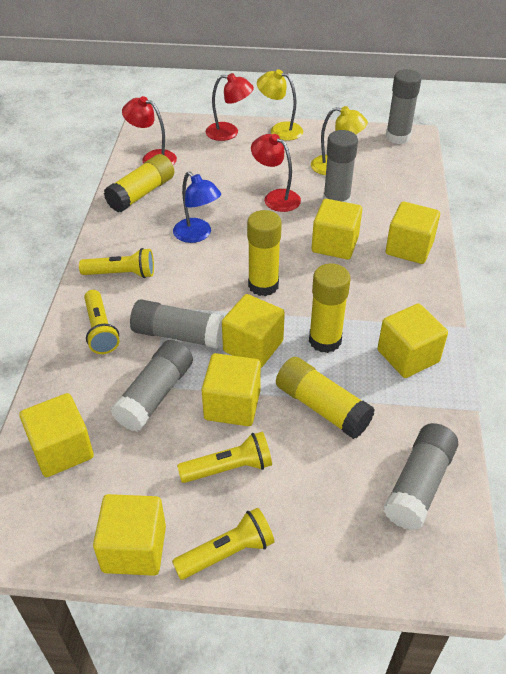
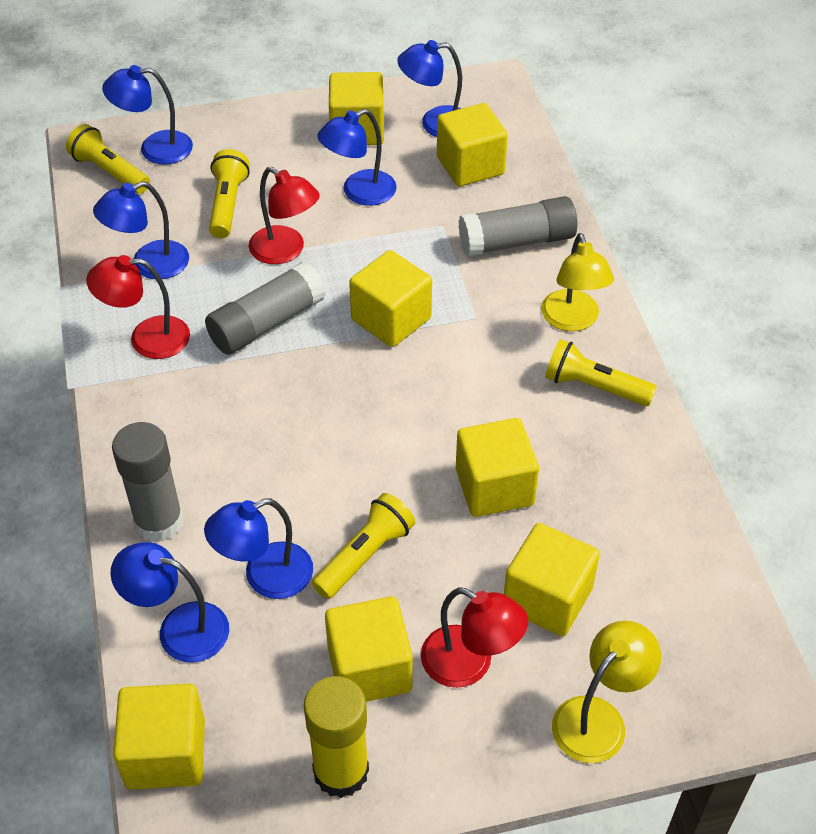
blue lamp: 1 -> 6
grey glue stick: 5 -> 3
yellow glue stick: 4 -> 1

